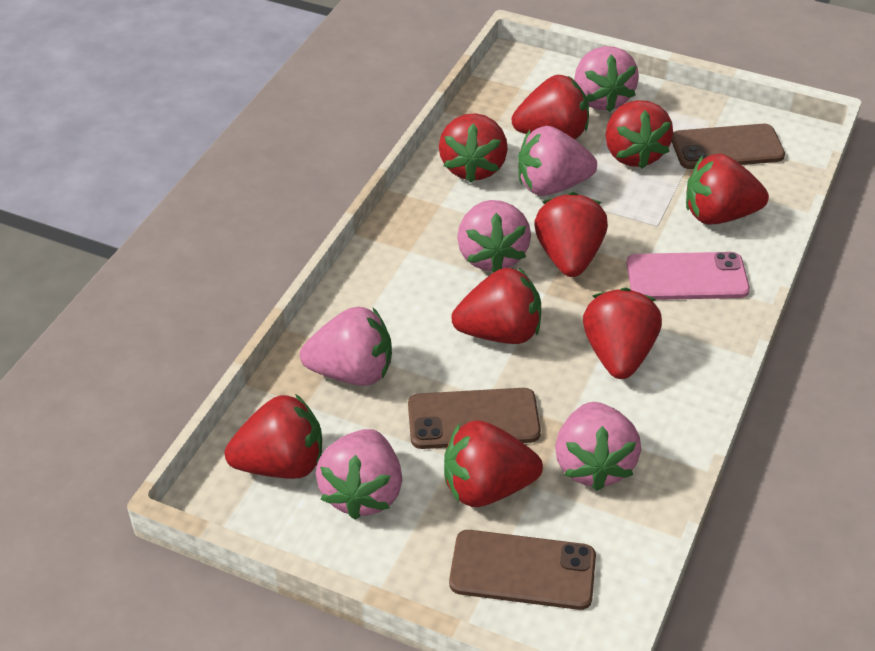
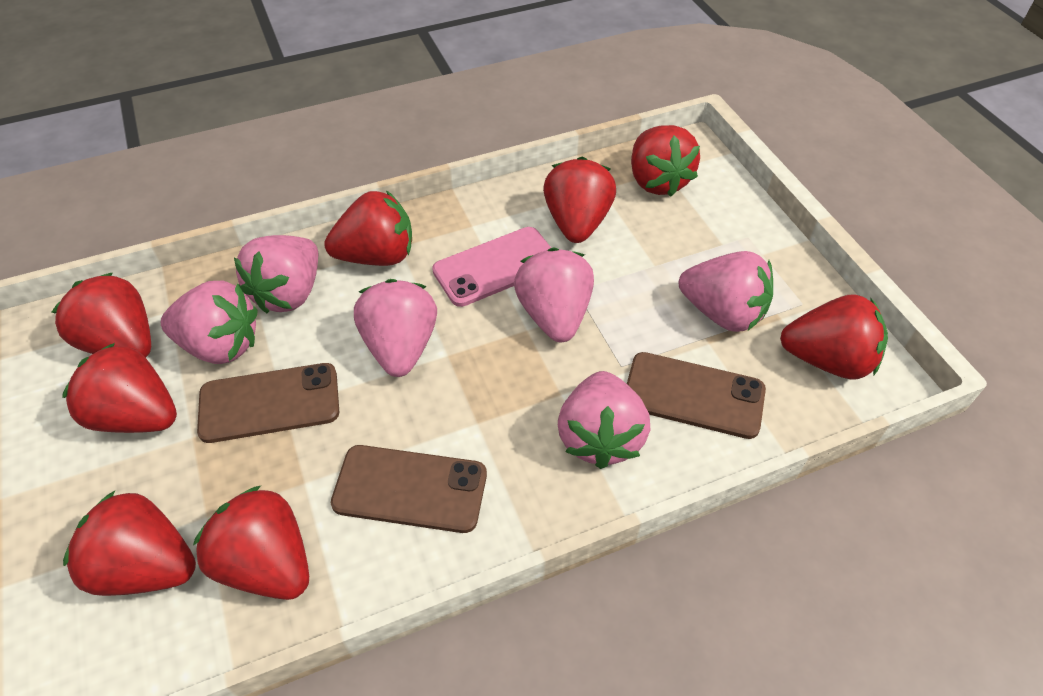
red strawberry: 9 -> 8

